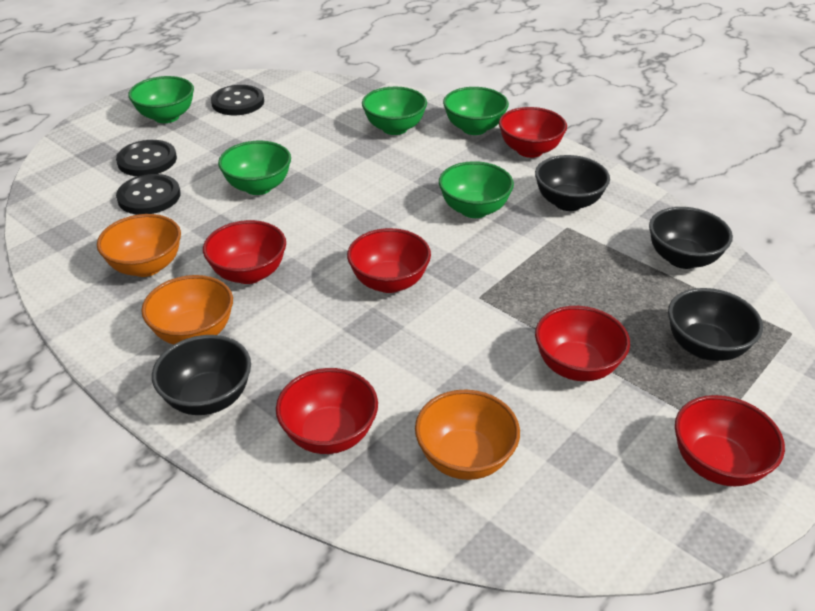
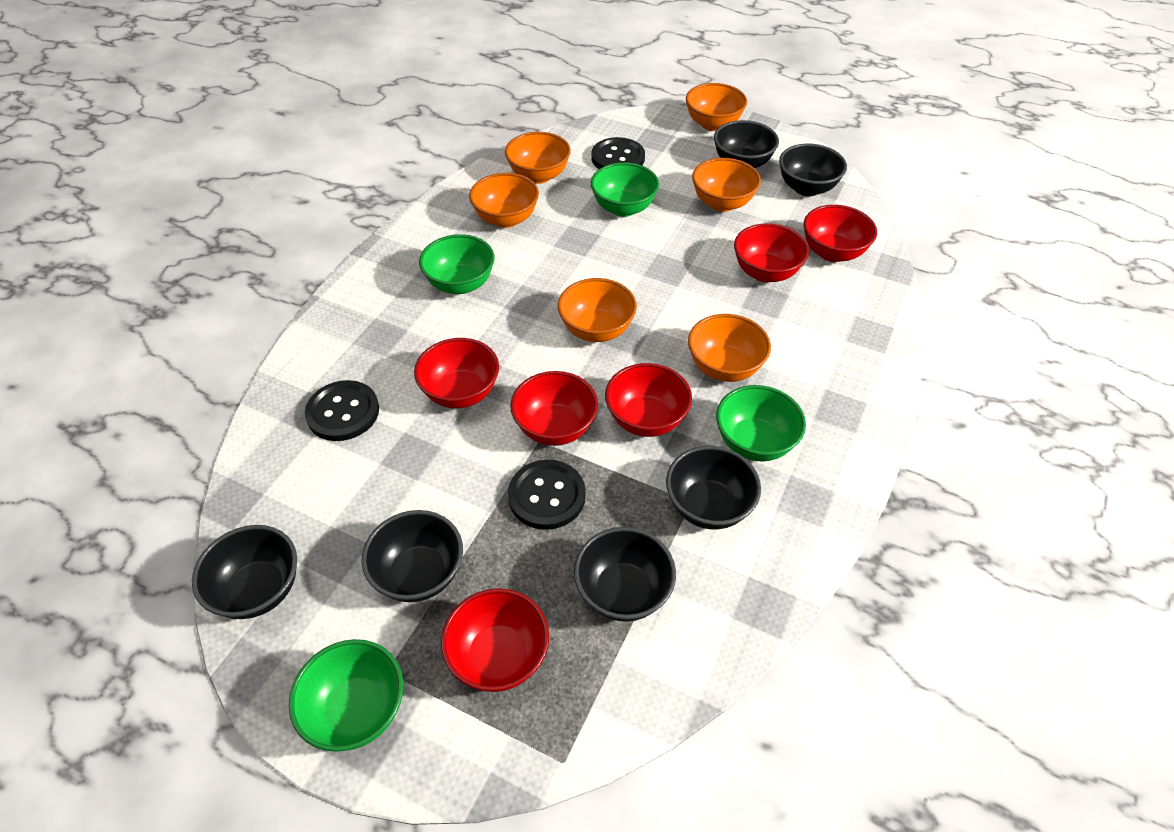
black bowl: 4 -> 6
green bowl: 5 -> 4
orange bowl: 3 -> 6

